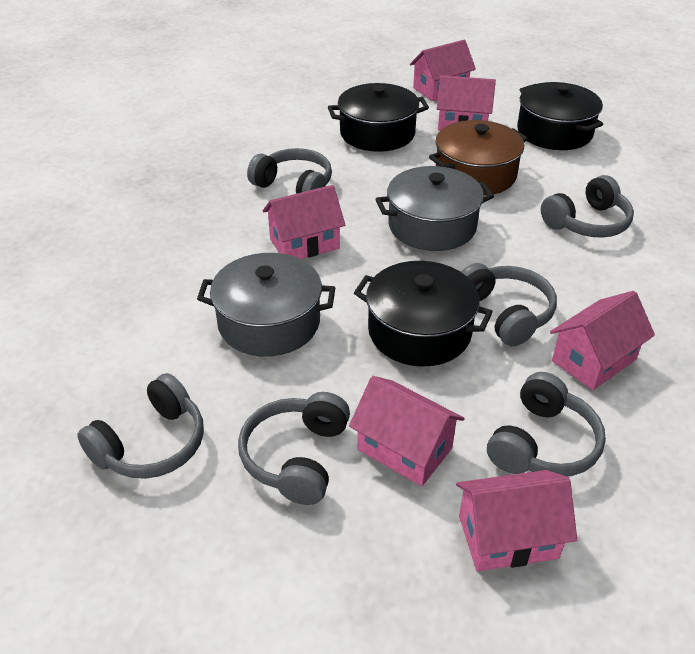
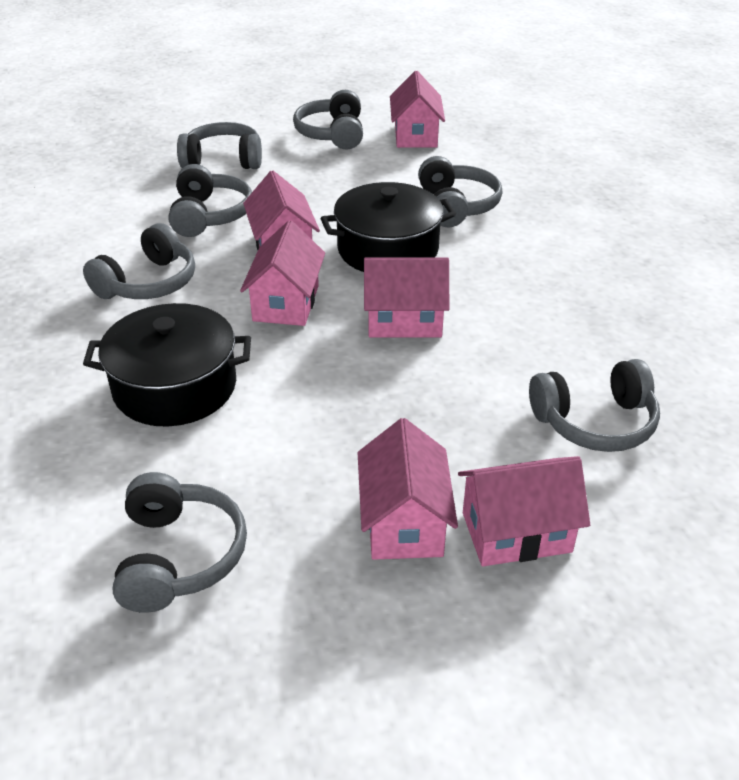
black pot: 3 -> 2
brown pot: 1 -> 0
grey headphones: 6 -> 7
grey pot: 2 -> 0

